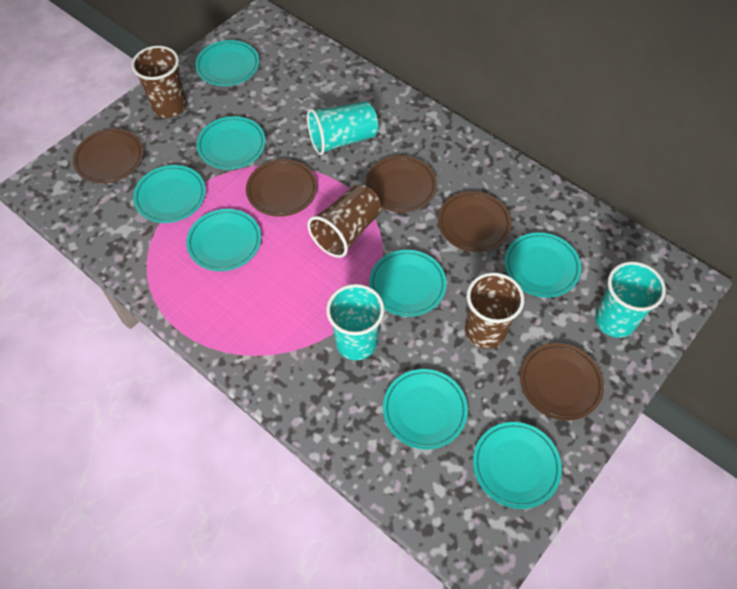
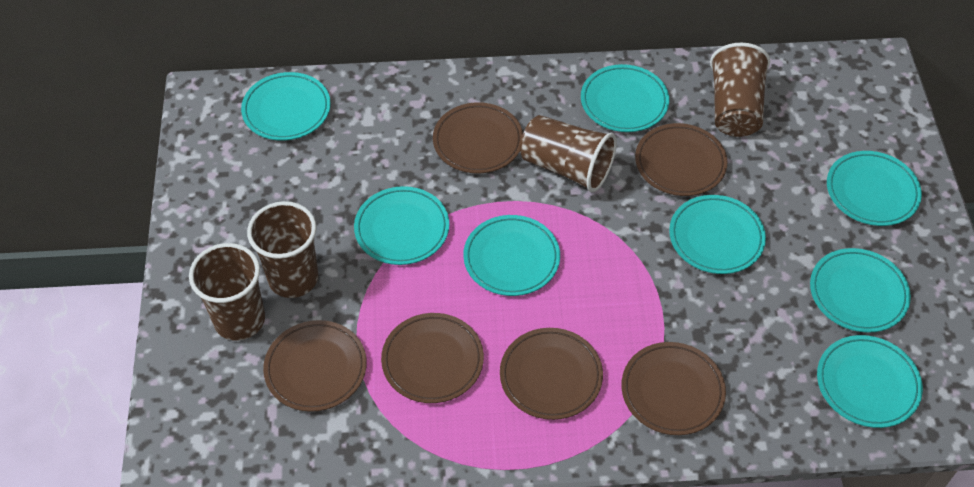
brown cup: 3 -> 4
brown plate: 5 -> 6
turquoise cup: 3 -> 0

